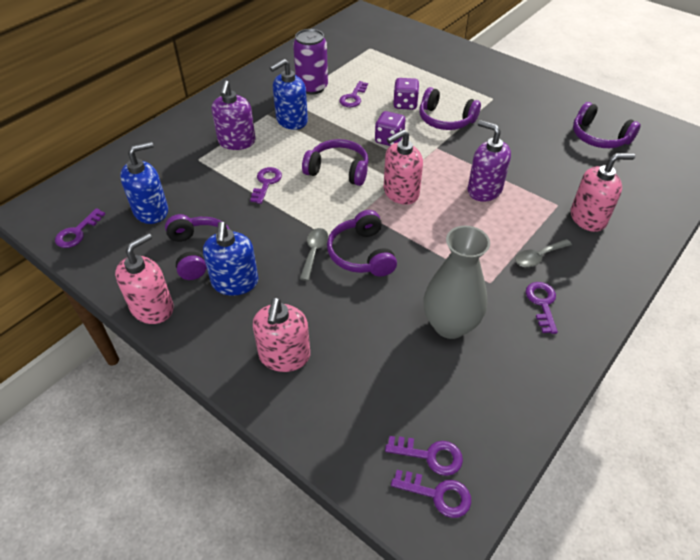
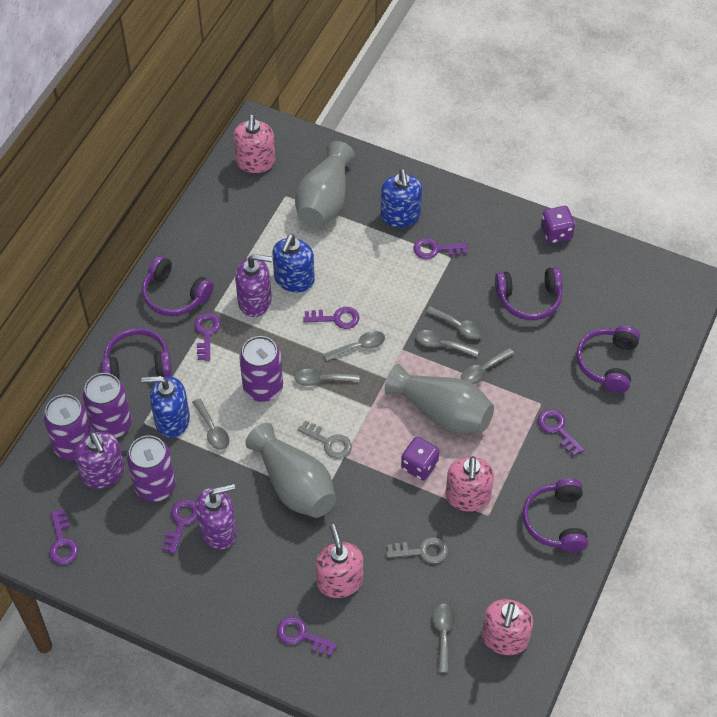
grey key: 0 -> 2
grey spoon: 2 -> 7
grey vase: 1 -> 3
purple can: 1 -> 4
purple key: 6 -> 7
purple soap dispenser: 2 -> 3

